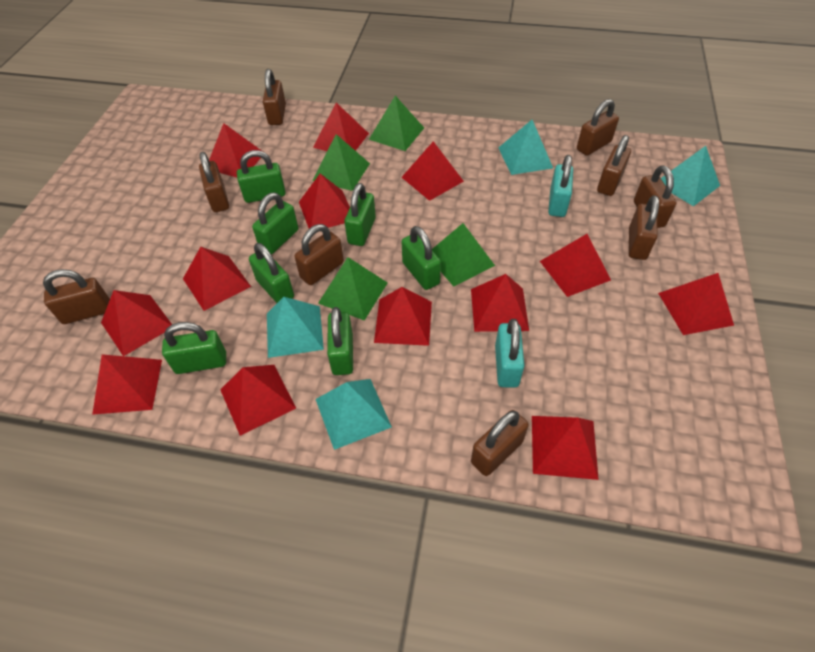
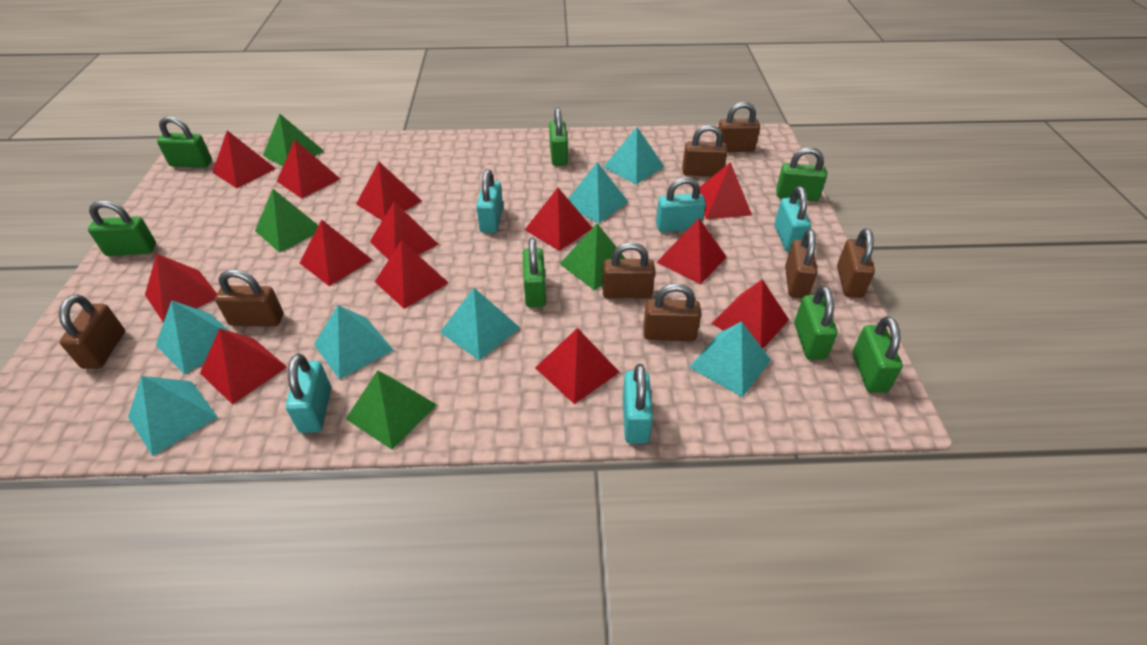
brown padlock: 9 -> 8
turquoise padlock: 2 -> 5
turquoise pyramid: 4 -> 7

